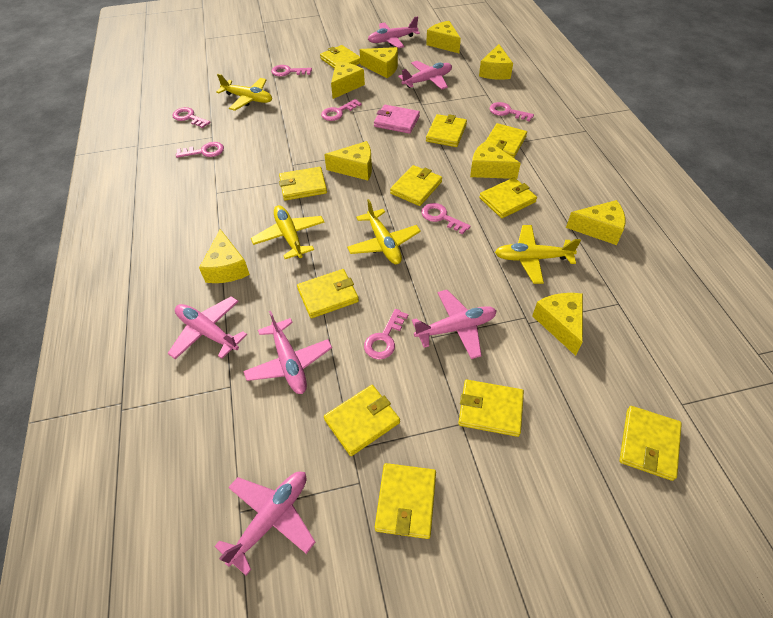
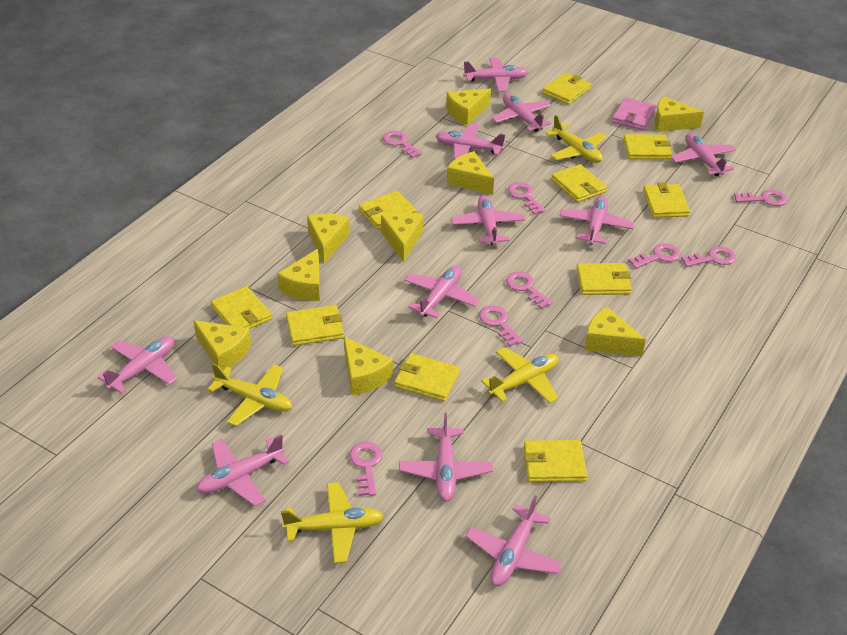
pink key: 7 -> 8
pink plane: 6 -> 11
yellow wallet: 11 -> 10

